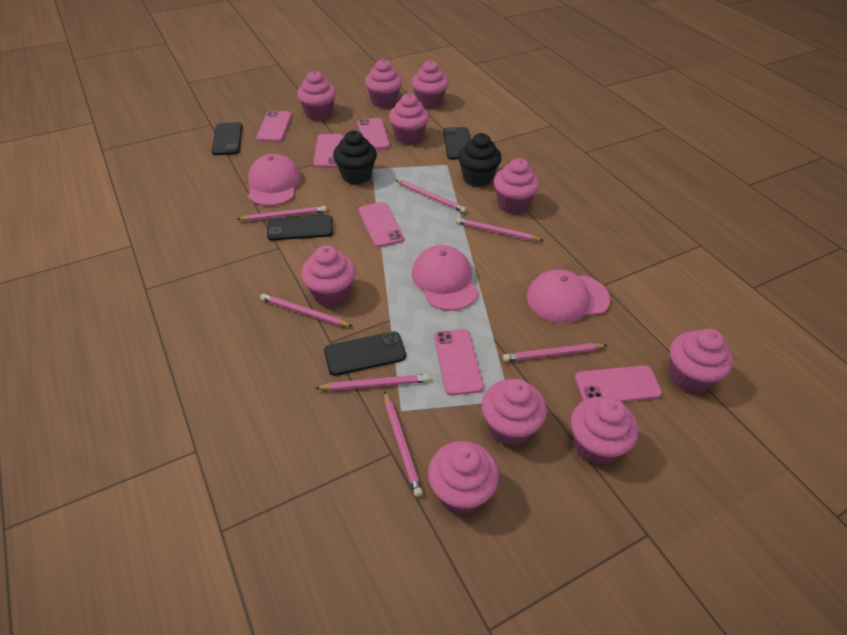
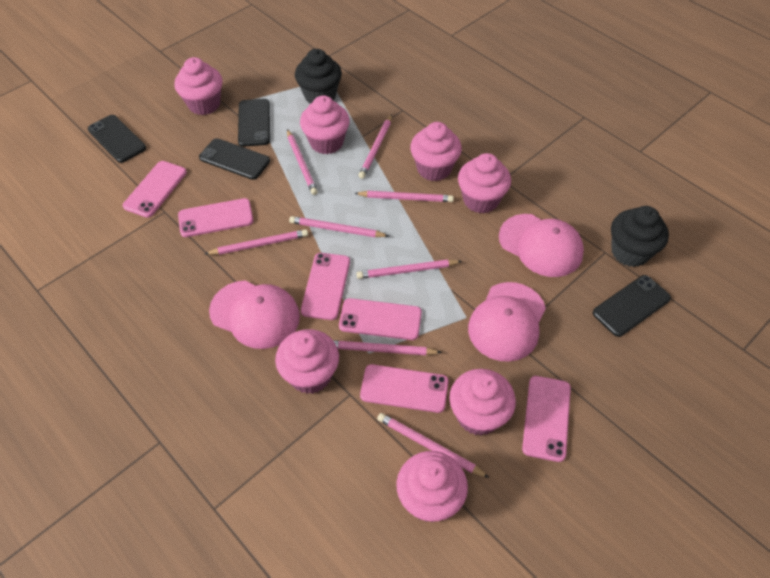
pink cupcake: 10 -> 7
pink pencil: 7 -> 8

